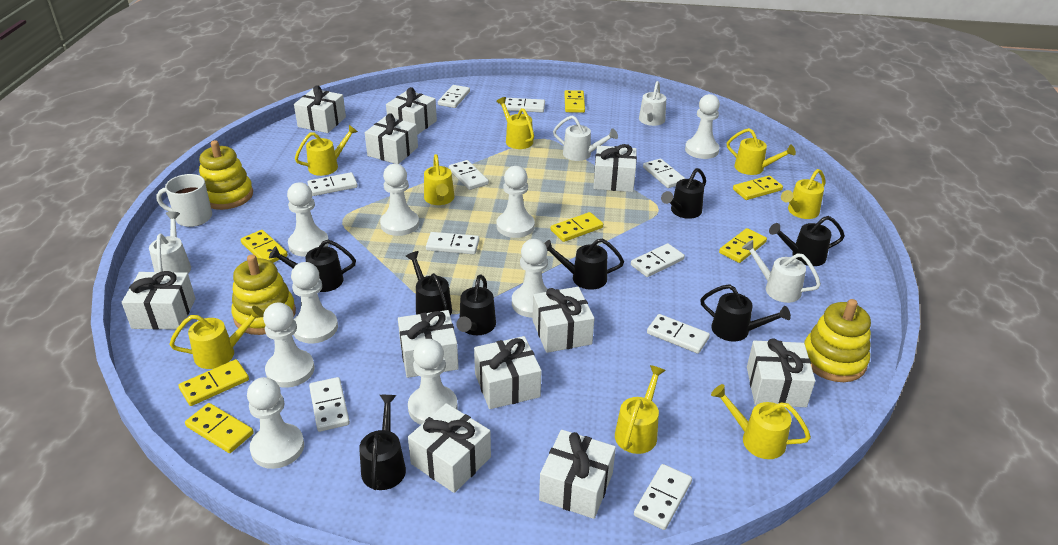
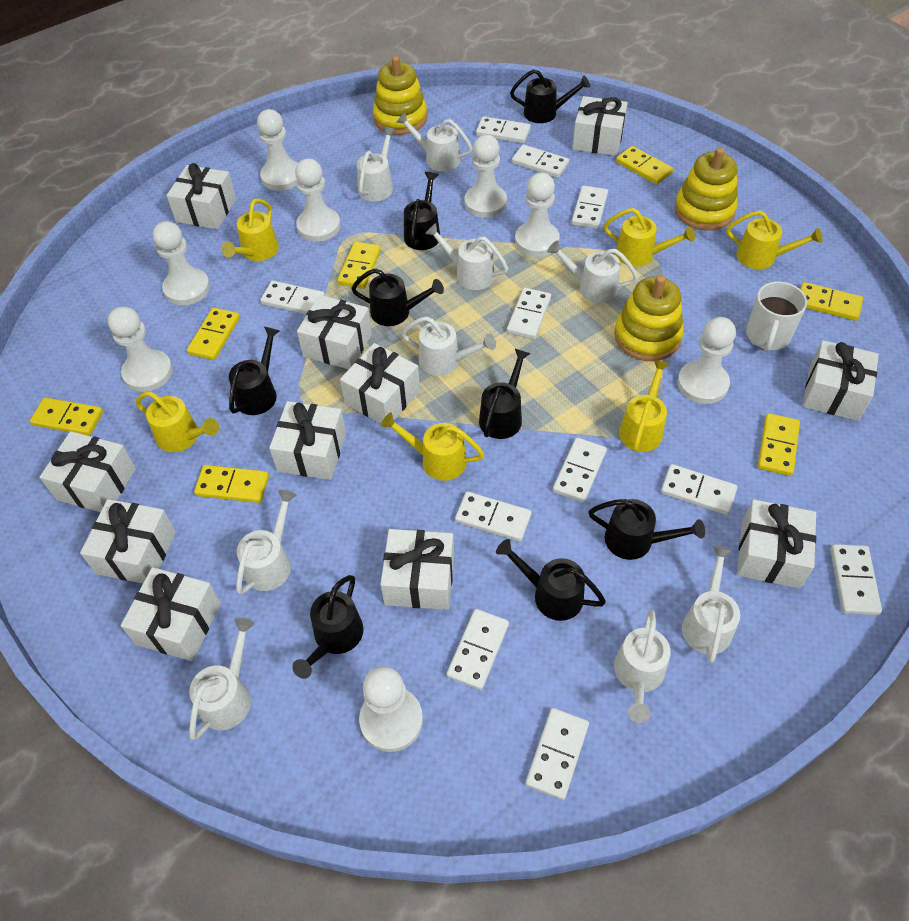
white domino: 10 -> 11
white pawn: 9 -> 8
white watering can: 4 -> 9
yellow watering can: 8 -> 6

